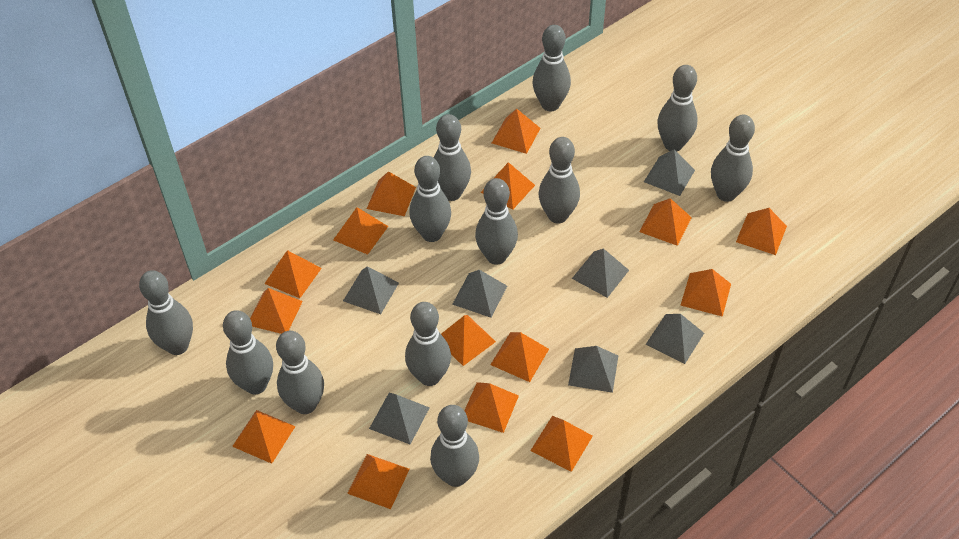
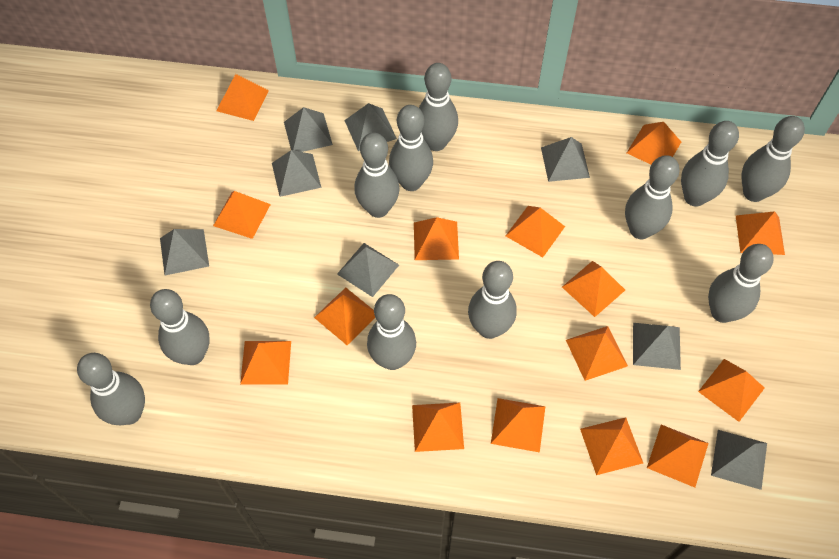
grey bowling pin: 12 -> 11
grey pyramid: 7 -> 8

